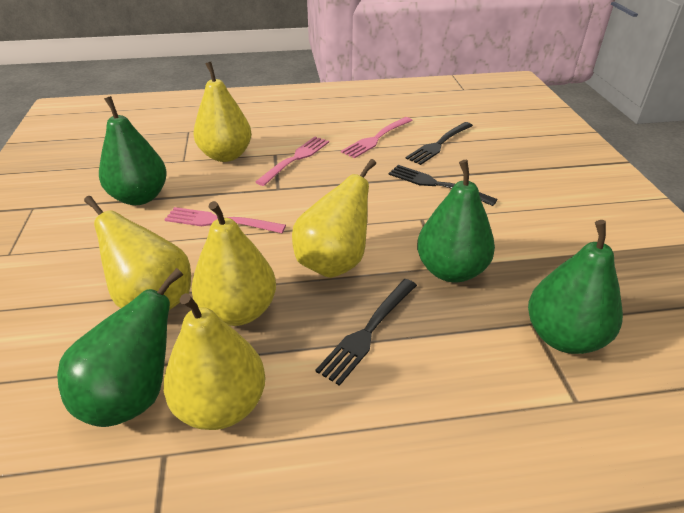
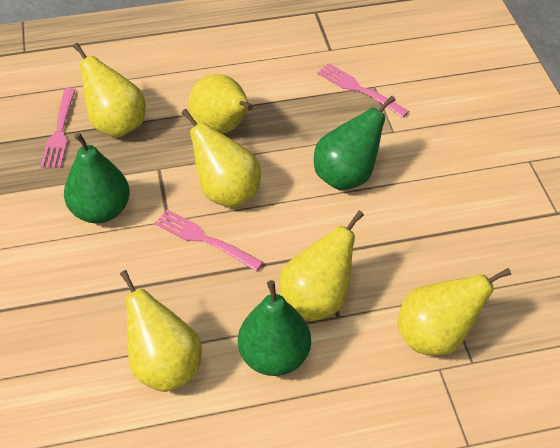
black fork: 3 -> 0
green pear: 4 -> 3
yellow pear: 5 -> 6

